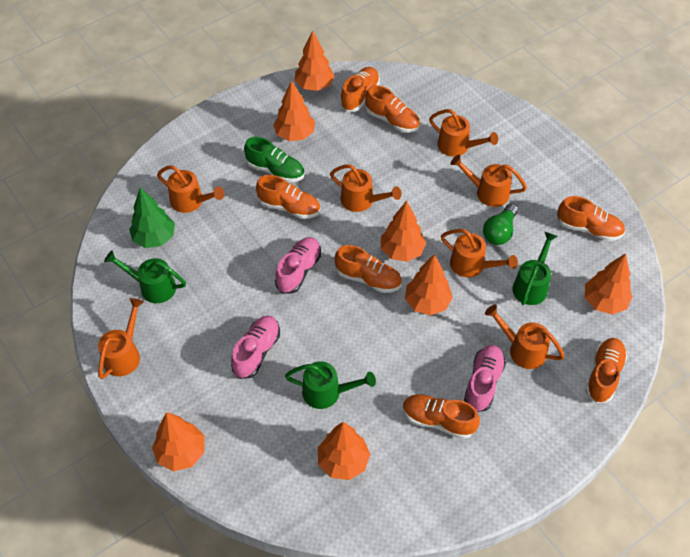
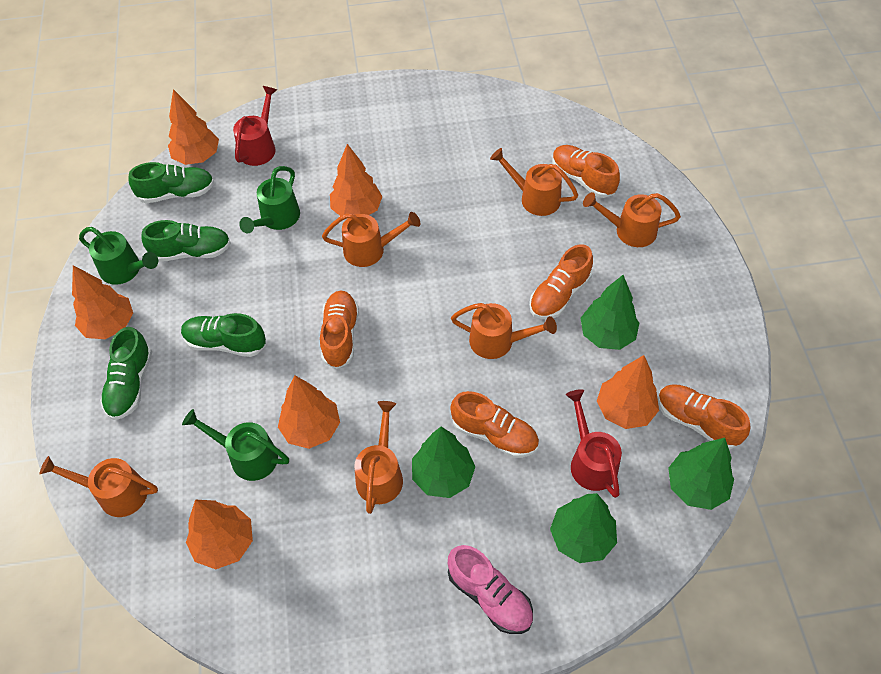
green light bulb: 1 -> 0
green shoe: 1 -> 4
green tree: 1 -> 4
orange shoe: 7 -> 5
orange tree: 7 -> 6
orange watering can: 7 -> 6
pink shoe: 3 -> 1
red watering can: 0 -> 2

